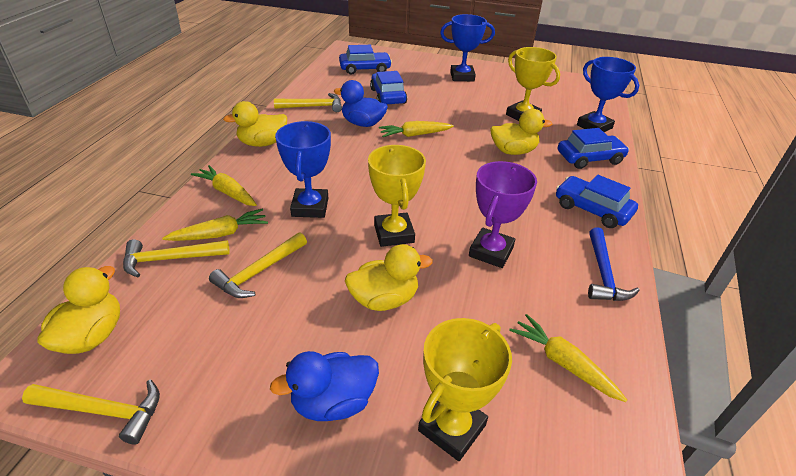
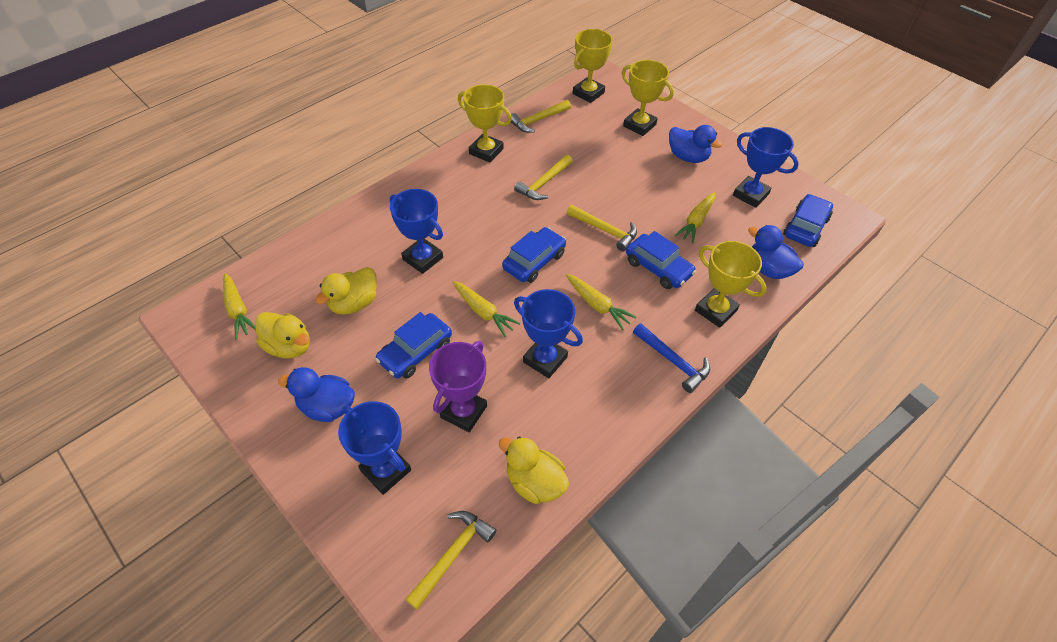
blue duck: 2 -> 3
blue trophy: 3 -> 4
yellow duck: 4 -> 3
yellow trophy: 3 -> 4

